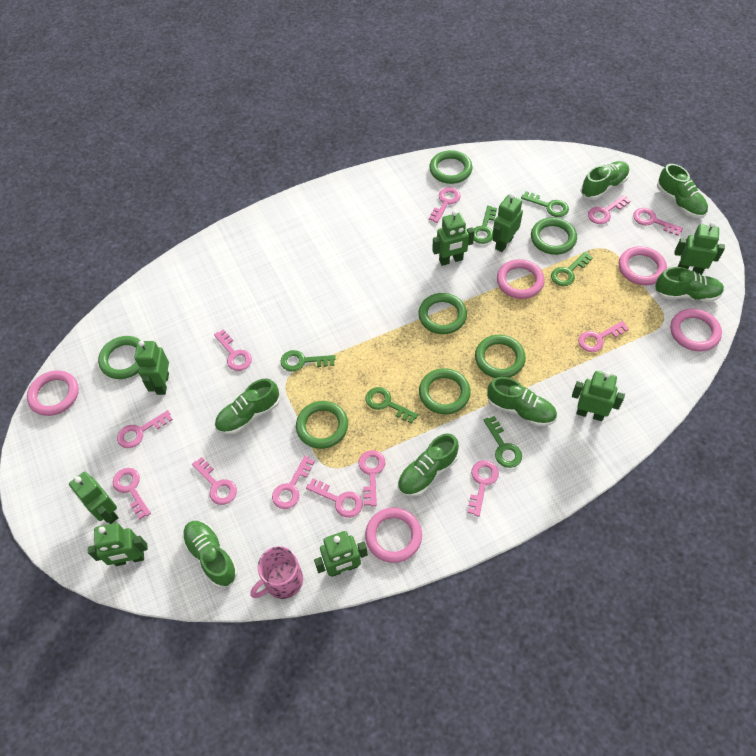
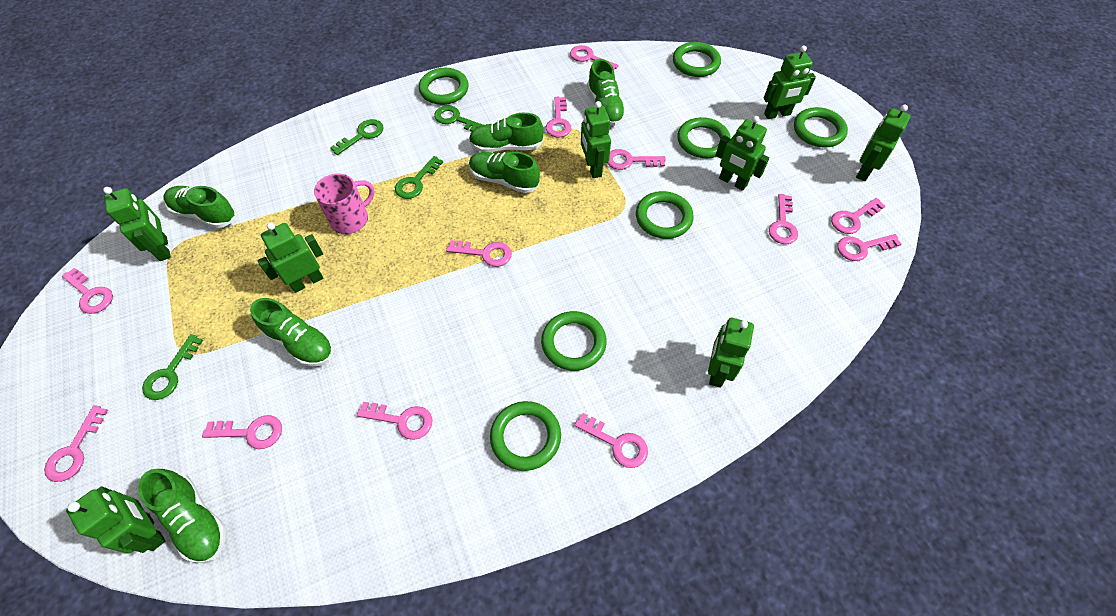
green key: 6 -> 4
green shoe: 7 -> 6
pink ring: 5 -> 0

